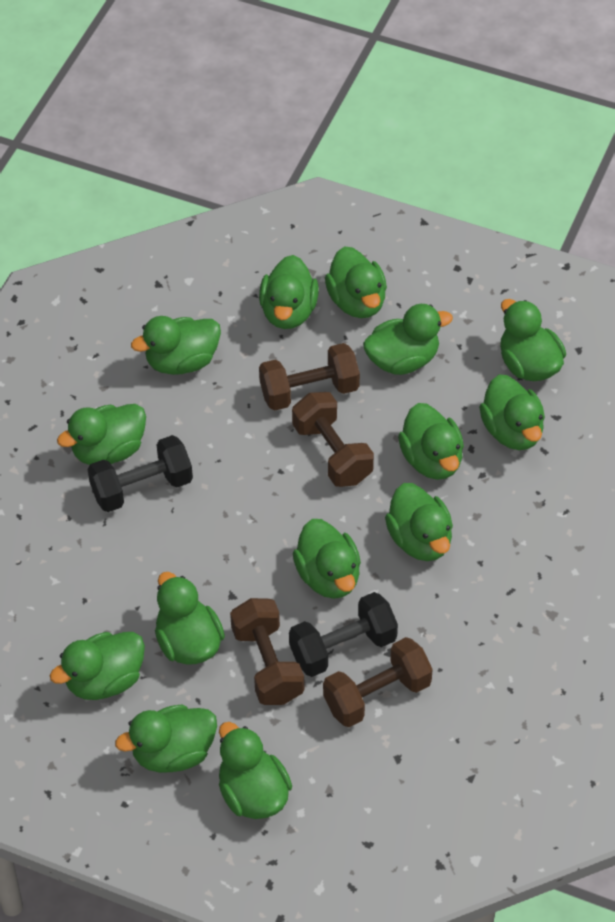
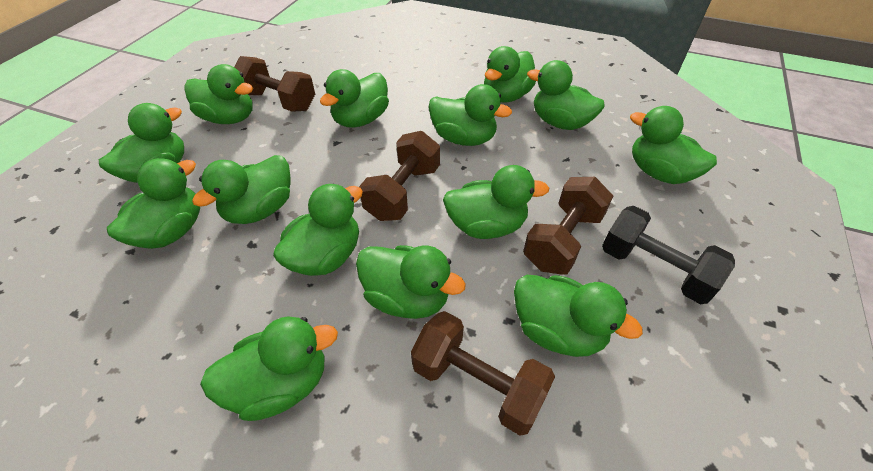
black dumbbell: 2 -> 1

